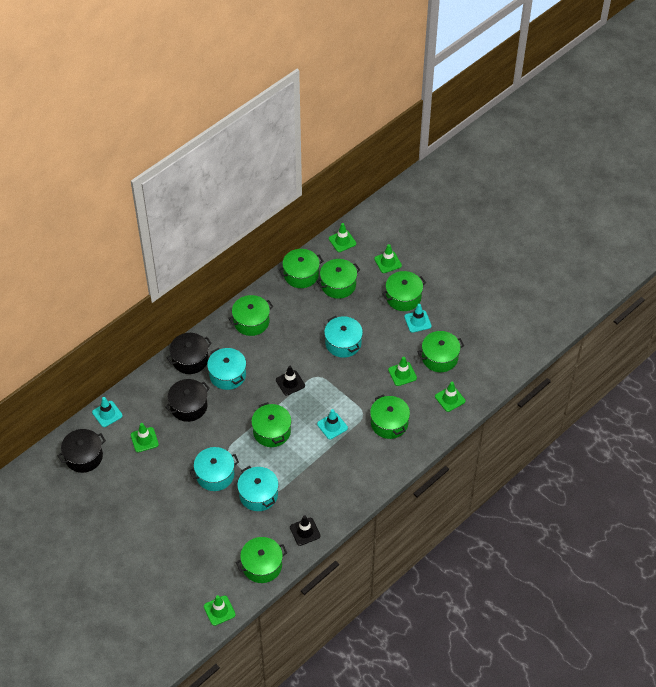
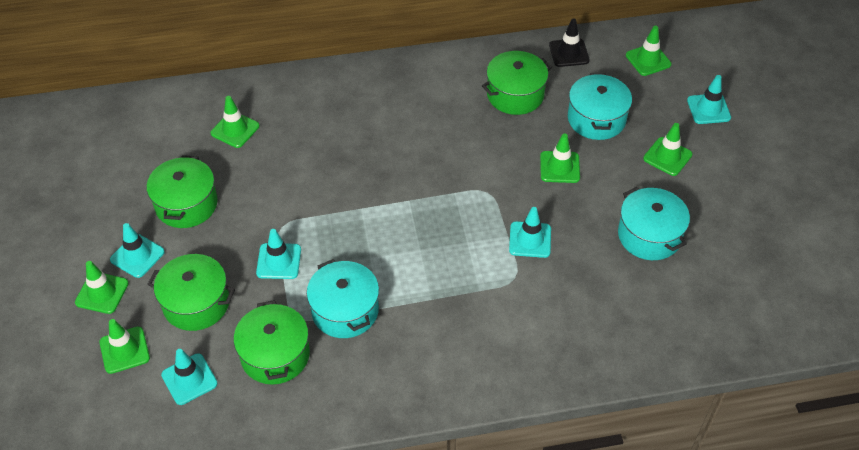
black pot: 3 -> 0
black traffic cone: 2 -> 1
green pot: 8 -> 4
turquoise pot: 4 -> 3
turquoise traffic cone: 3 -> 5

